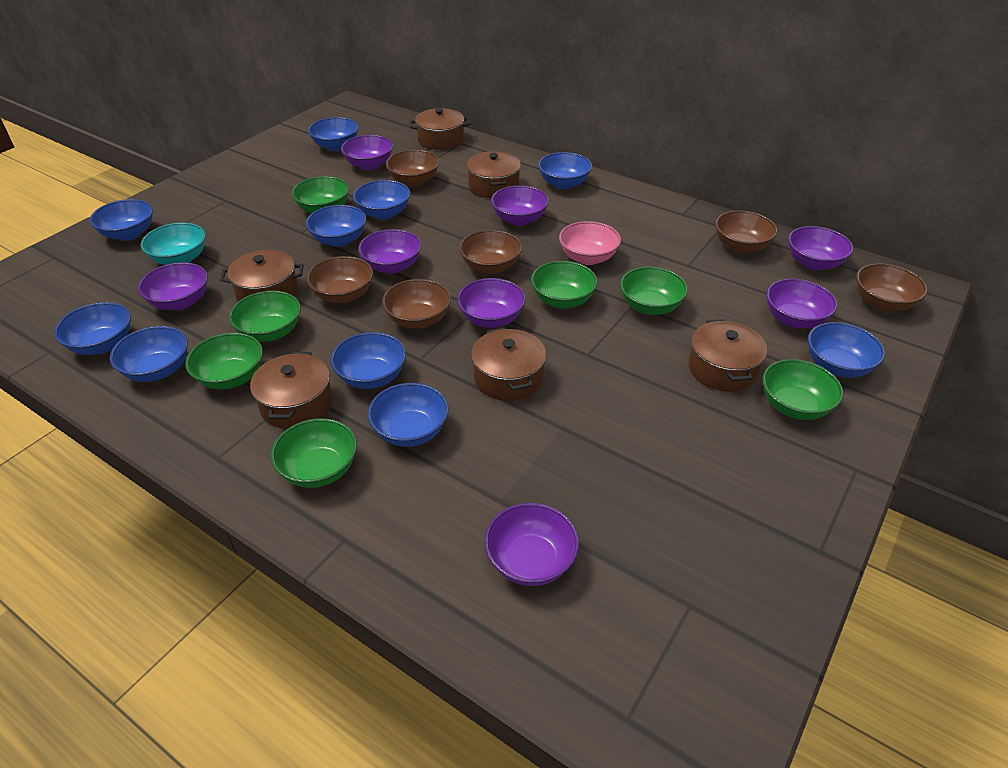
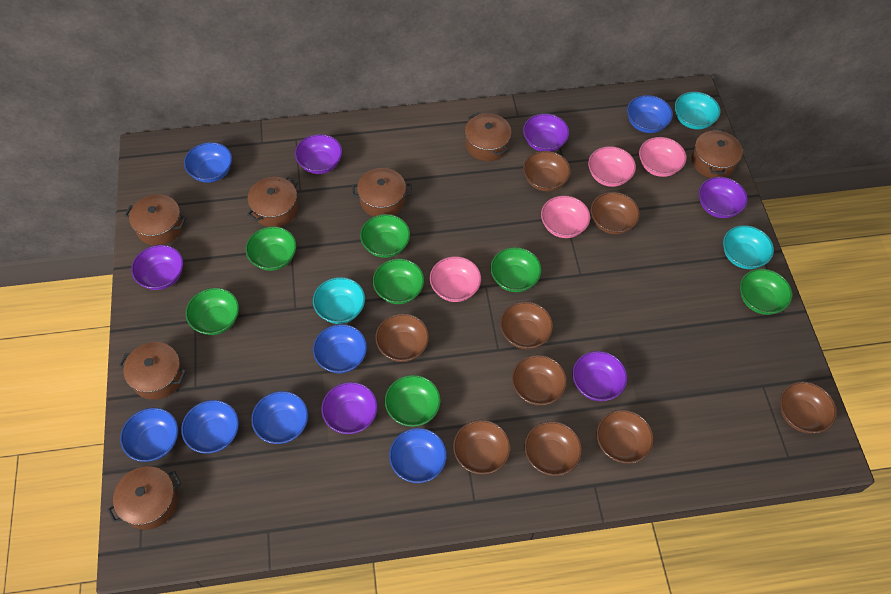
blue bowl: 10 -> 7
brown bowl: 6 -> 9
brown pot: 6 -> 7
pink bowl: 1 -> 4
purple bowl: 8 -> 6
turquoise bowl: 1 -> 3

